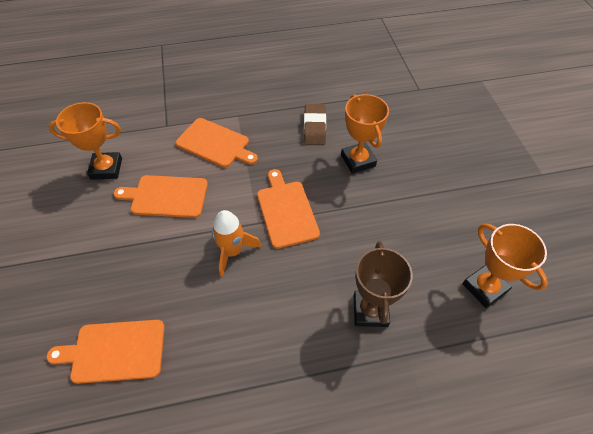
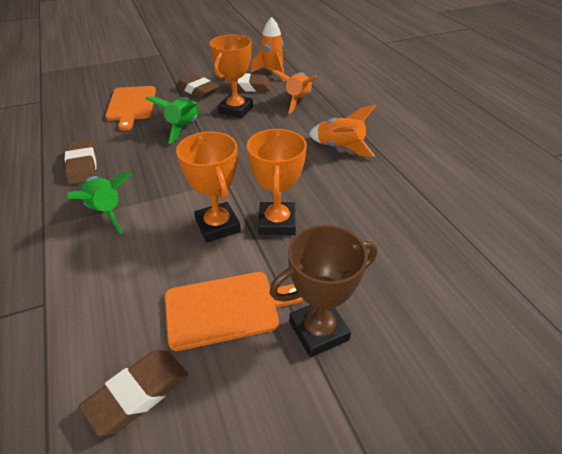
brown eraser: 1 -> 4
green rocket: 0 -> 2
orange cutting board: 4 -> 2
orange rocket: 1 -> 3

